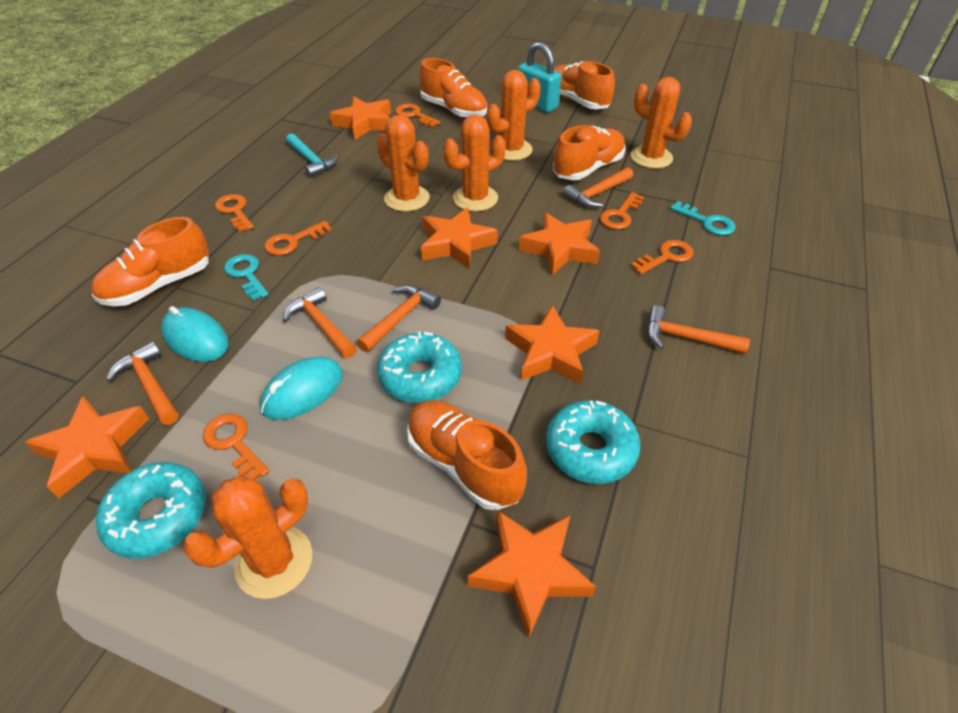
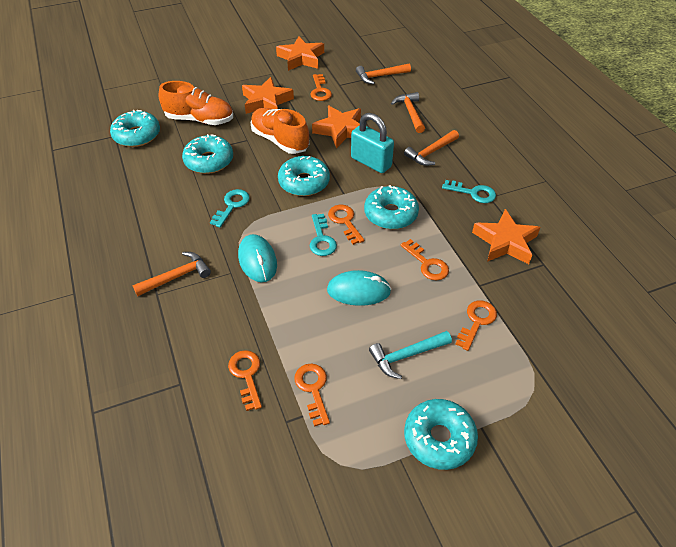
orange cactus: 5 -> 0
orange hammer: 5 -> 4
orange shoe: 5 -> 2
orange star: 6 -> 4
turquoise donut: 3 -> 5
turquoise key: 2 -> 3

